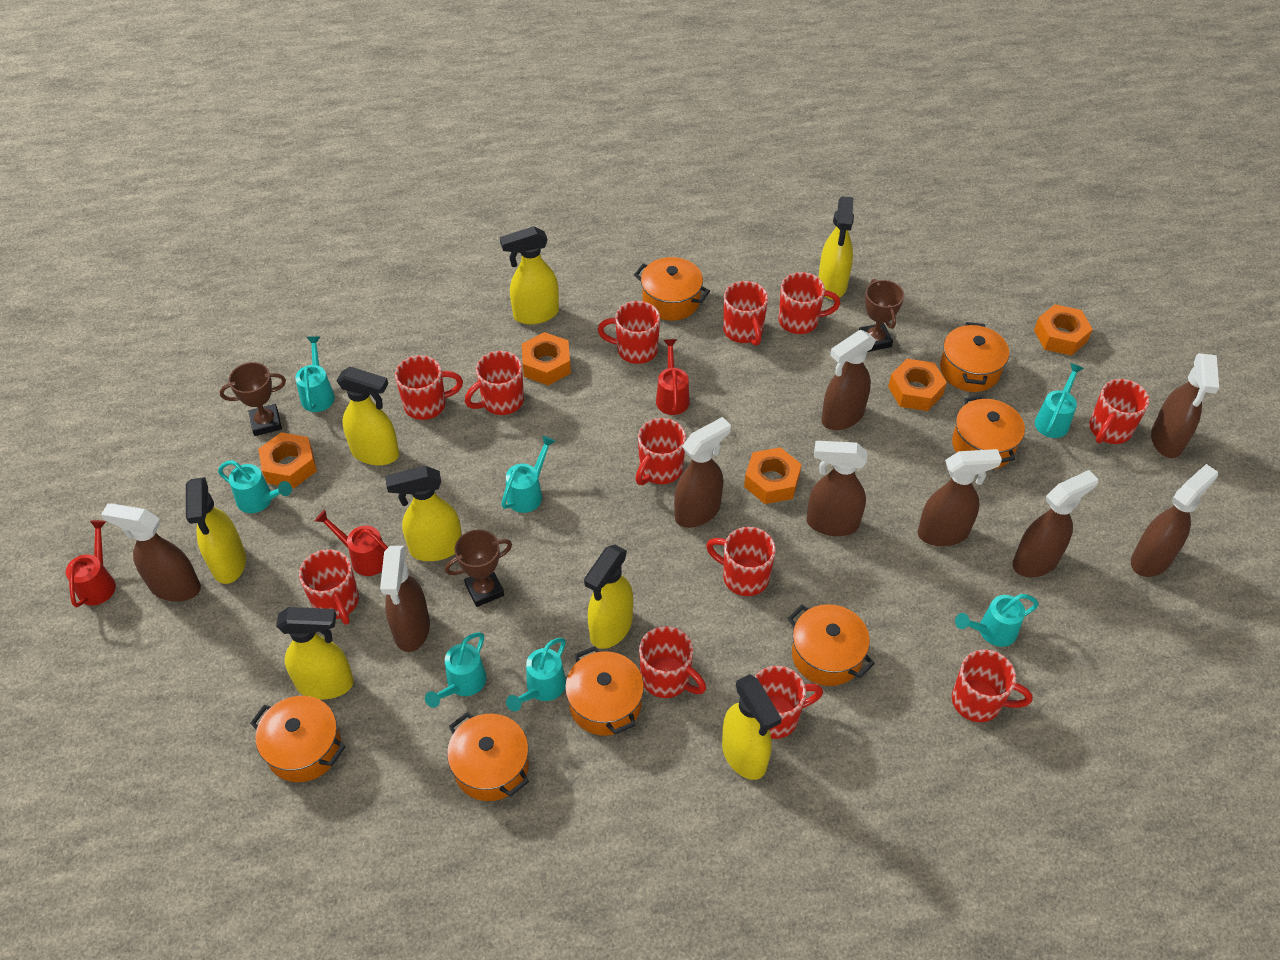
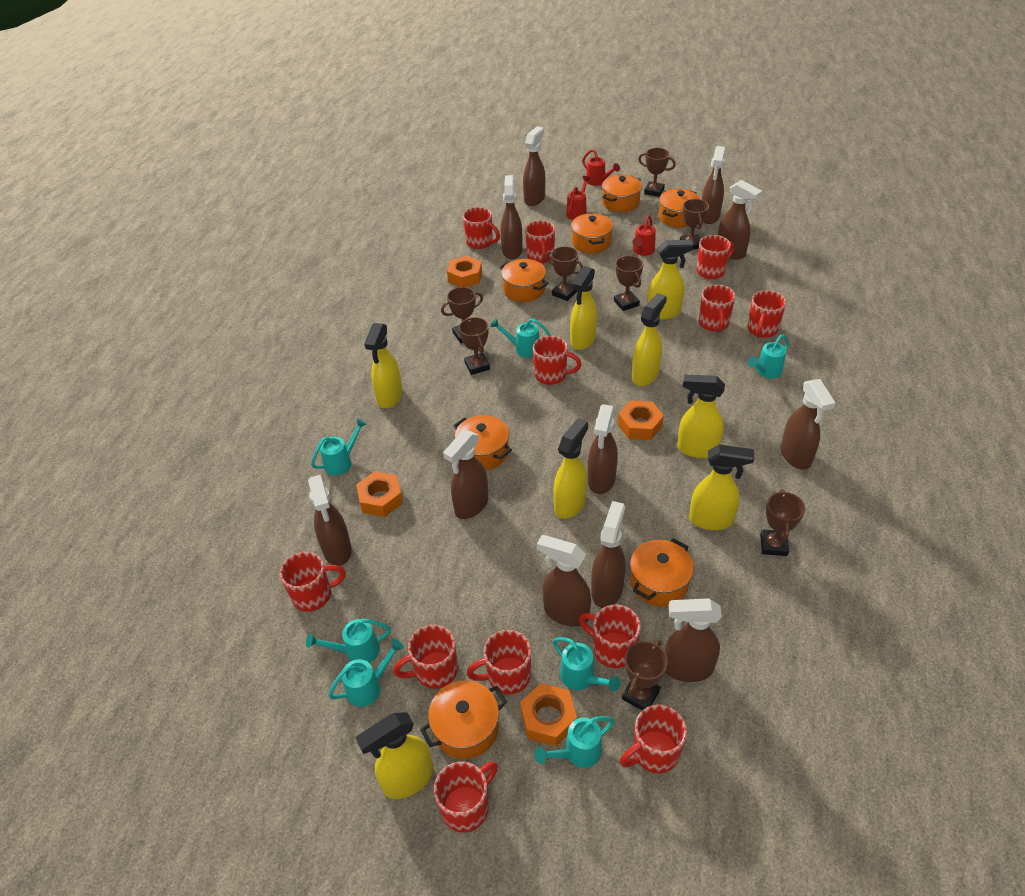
brown spray bottle: 9 -> 11
brown trophy: 3 -> 8
orange nut: 5 -> 4

